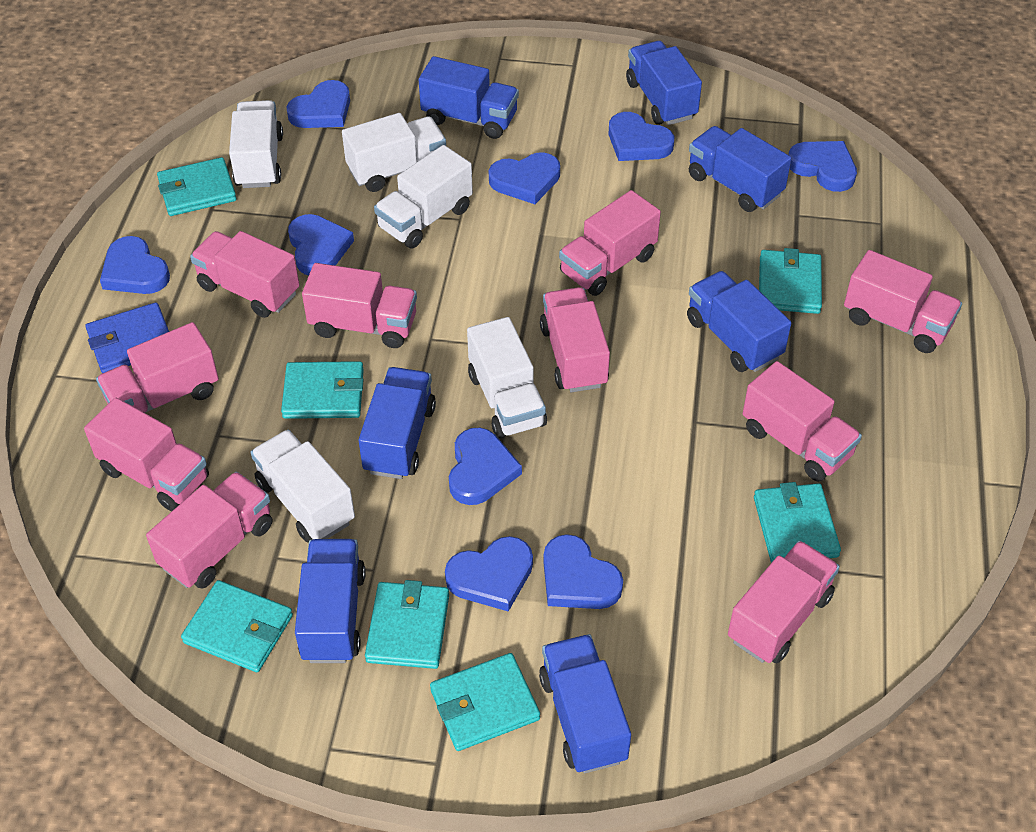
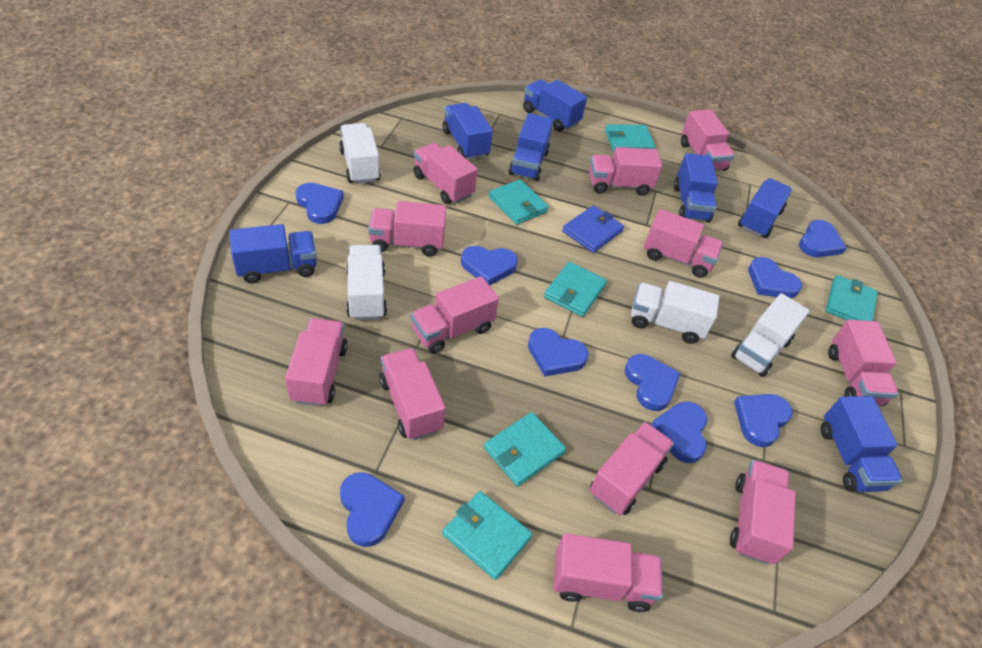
pink truck: 10 -> 12
turquoise wallet: 7 -> 6
white truck: 5 -> 4

